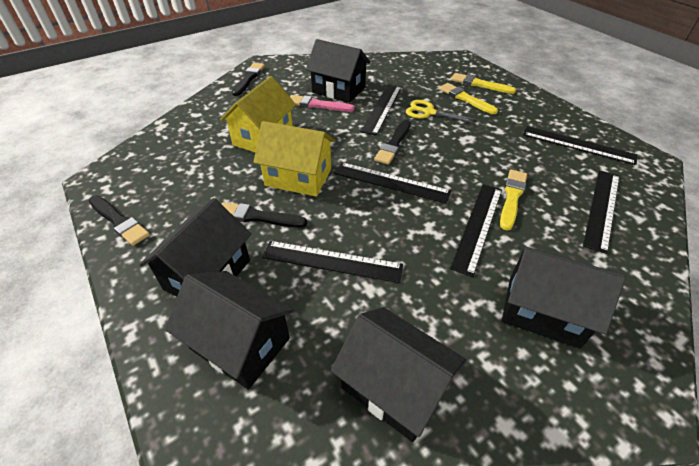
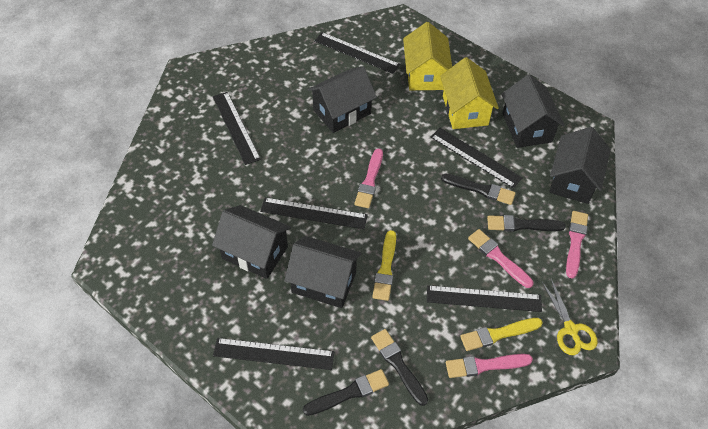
pink brush: 1 -> 4
yellow brush: 3 -> 2

